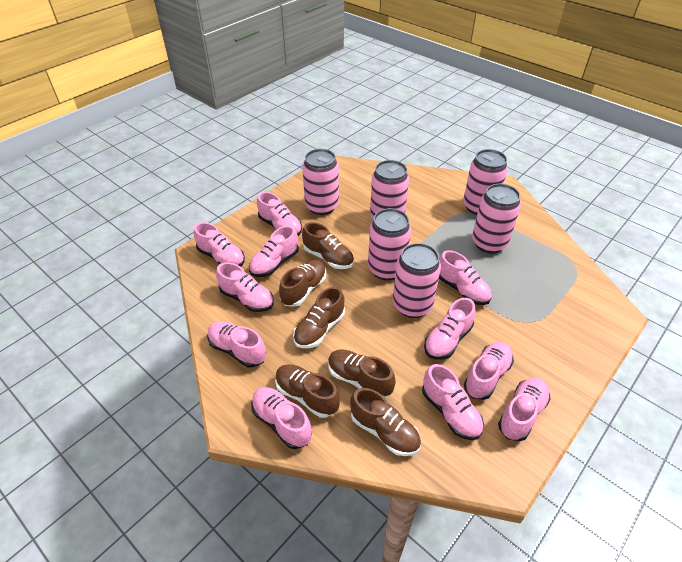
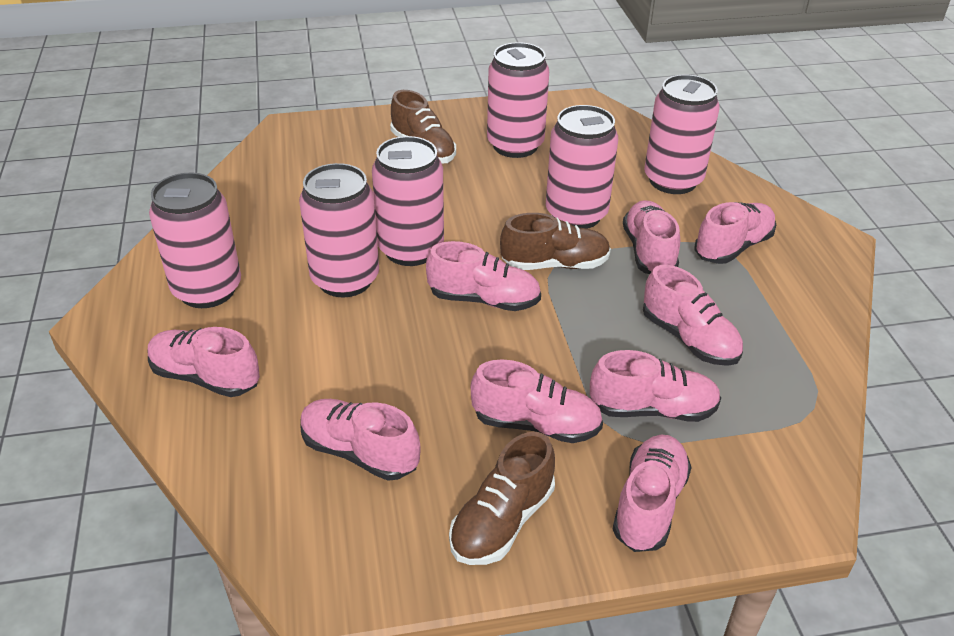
brown shoe: 6 -> 3
pink shoe: 11 -> 9

